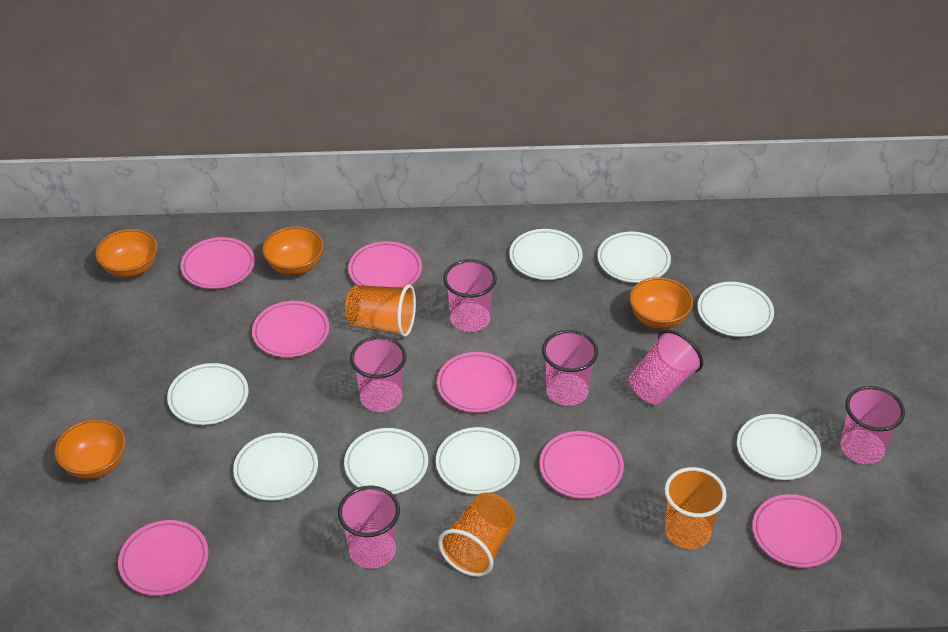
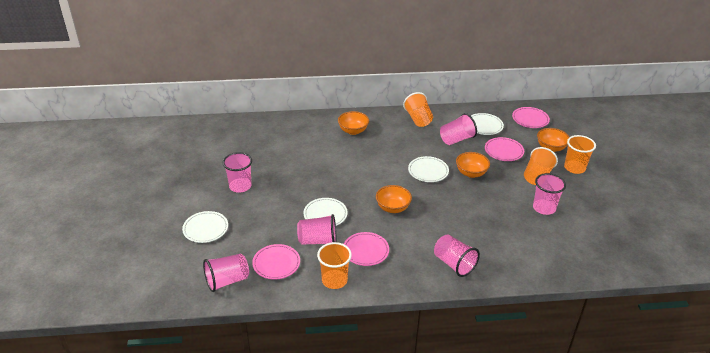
orange cup: 3 -> 4
pink plate: 7 -> 4
white plate: 8 -> 4

